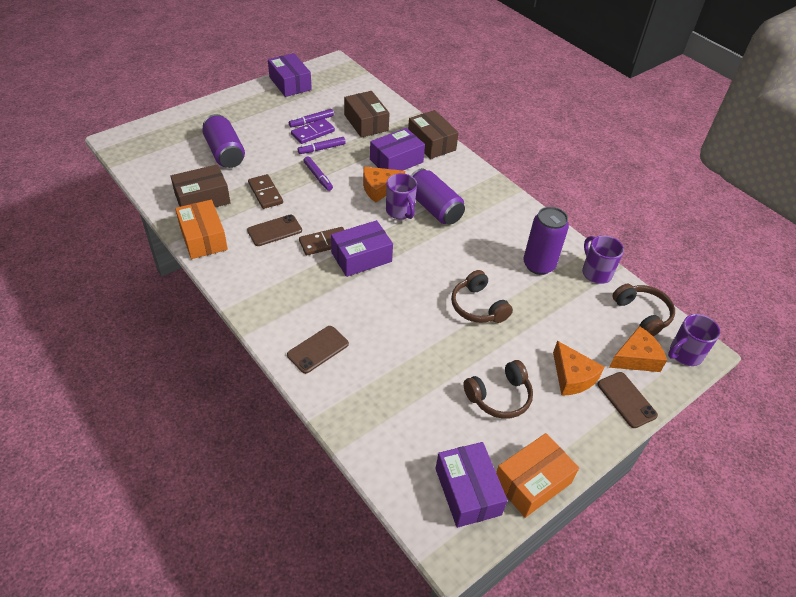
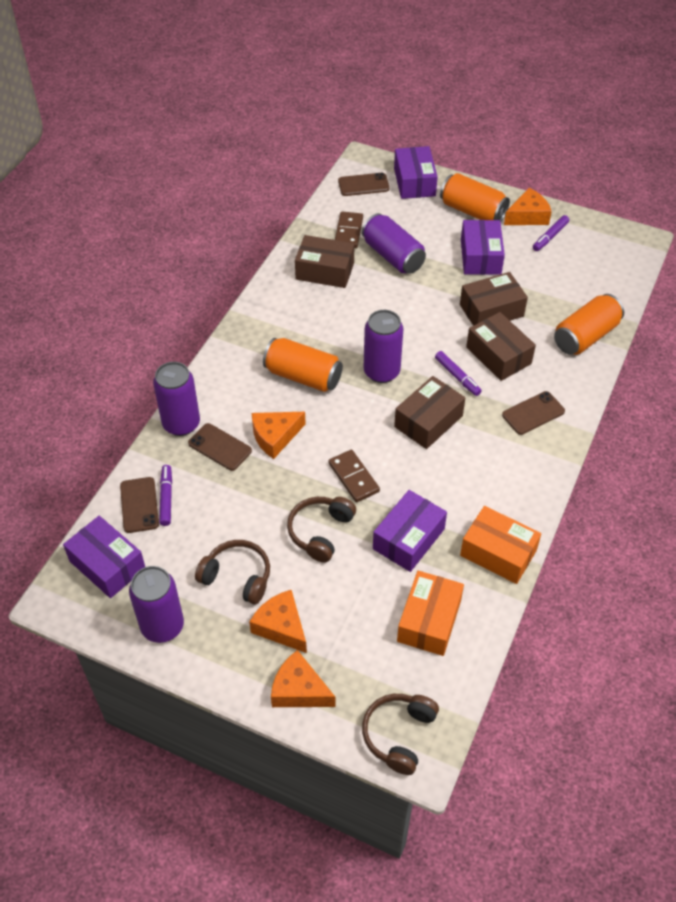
brown box: 3 -> 4
brown phone: 3 -> 4
orange can: 0 -> 3
orange cheese: 3 -> 4
purple can: 3 -> 4
purple domino: 1 -> 0
purple mug: 3 -> 0

